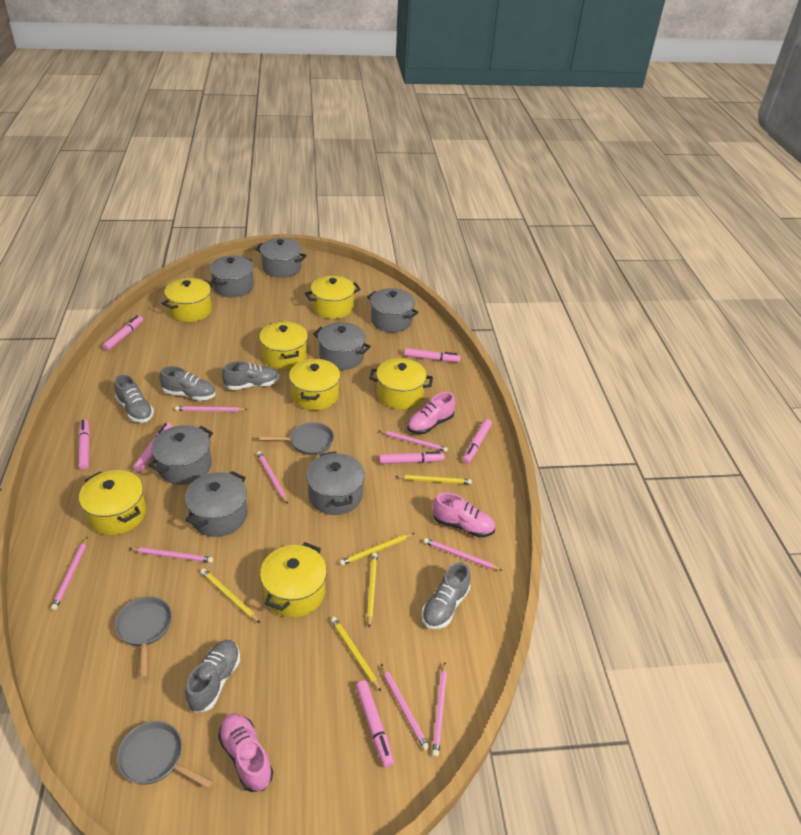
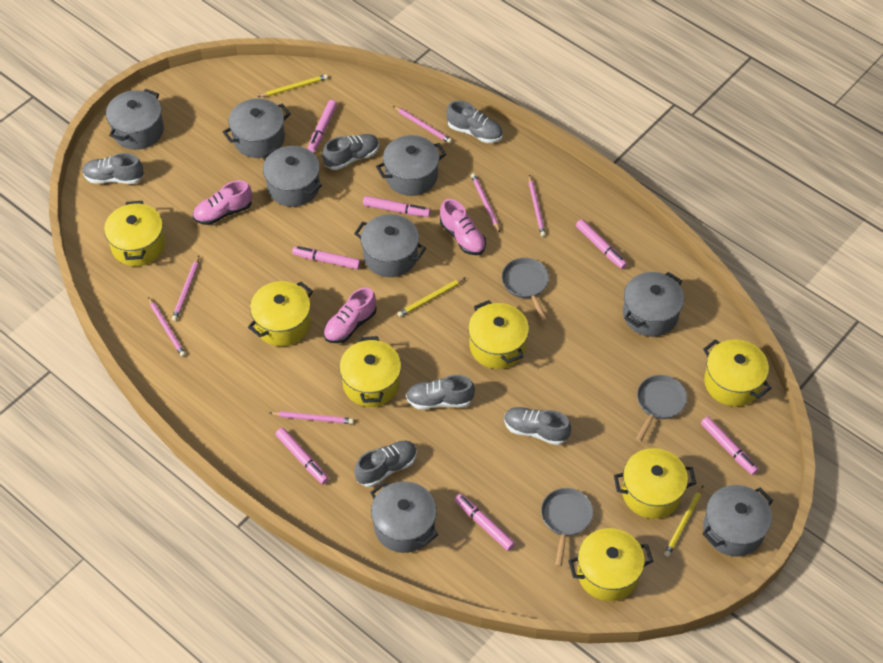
grey pot: 7 -> 8
grey shoe: 5 -> 6
pink pencil: 8 -> 6
yellow pencil: 5 -> 3

